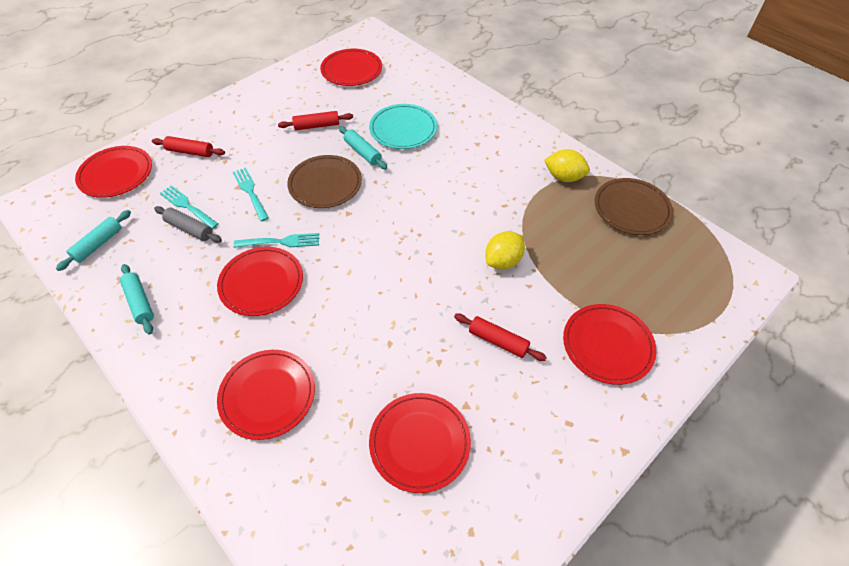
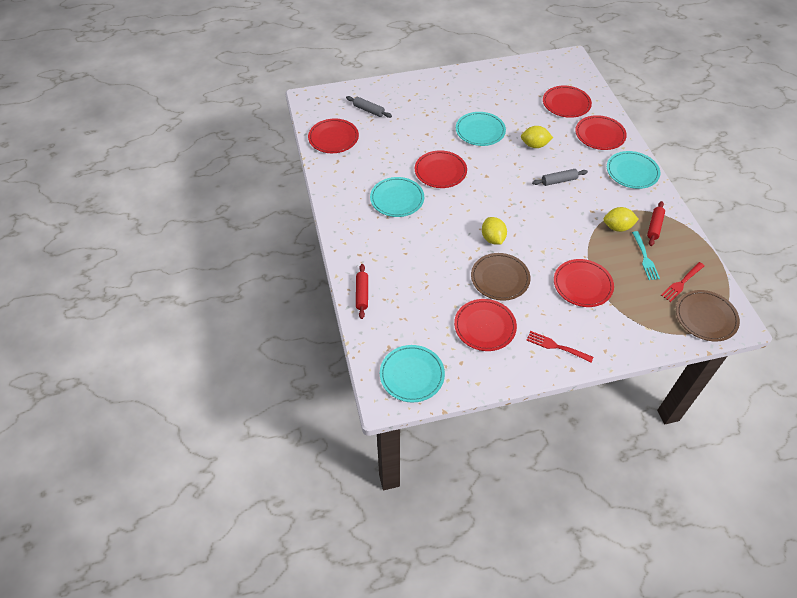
grey rolling pin: 1 -> 2
red fork: 0 -> 2
red rolling pin: 3 -> 2
turquoise fork: 3 -> 1
turquoise plate: 1 -> 4
turquoise rolling pin: 3 -> 0
yellow lemon: 2 -> 3

